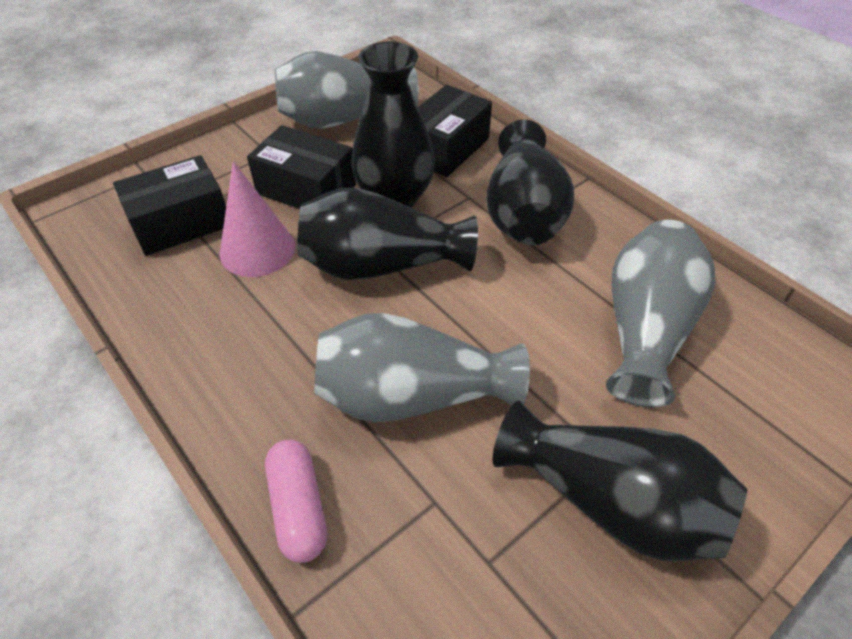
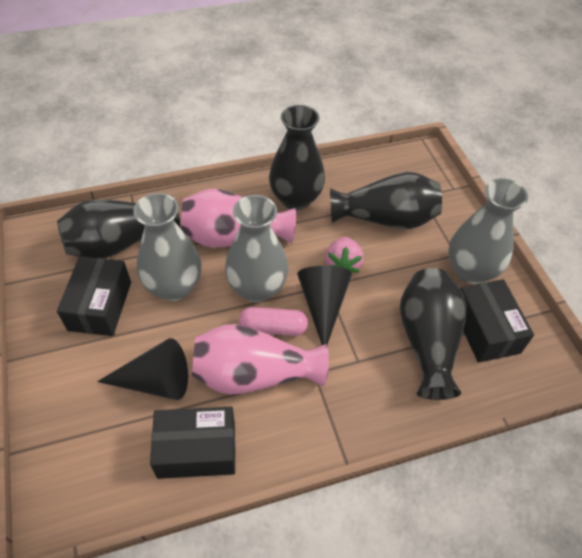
black cone: 0 -> 2
pink cone: 1 -> 0
pink strawberry: 0 -> 1
pink vase: 0 -> 2

